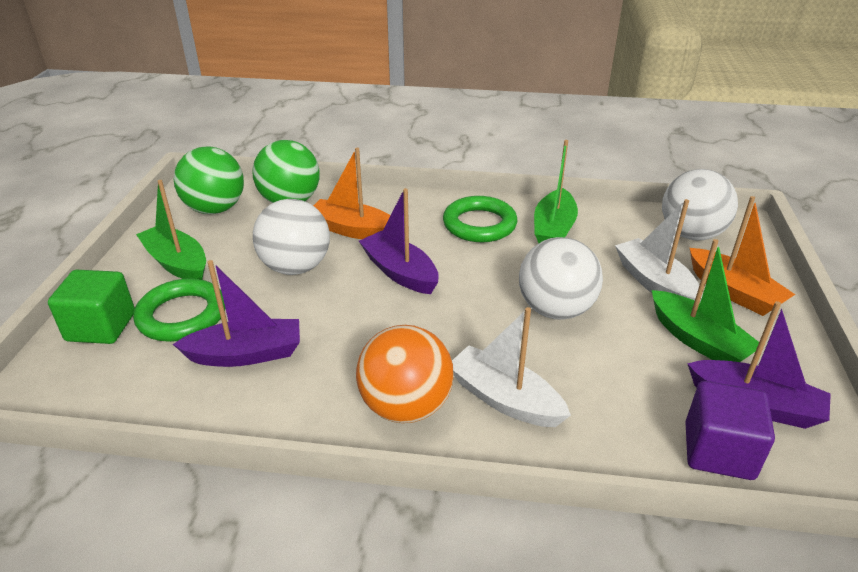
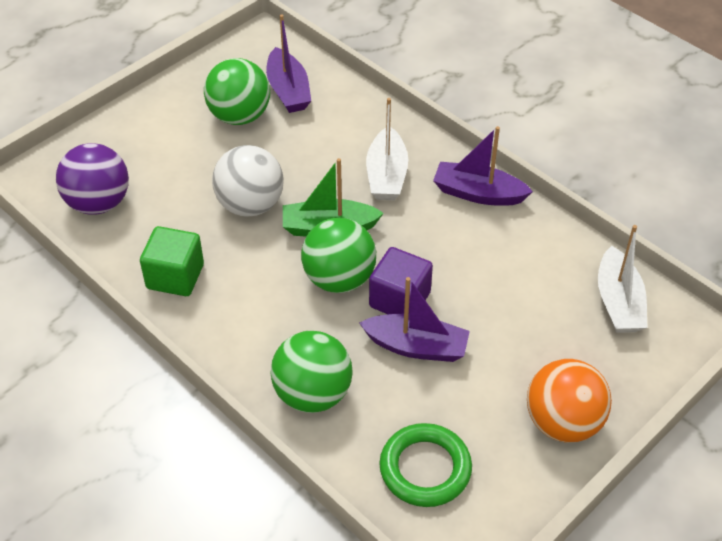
green ball: 2 -> 3
green boat: 3 -> 1
green ring: 2 -> 1
orange boat: 2 -> 0
purple ball: 0 -> 1
white ball: 3 -> 1

